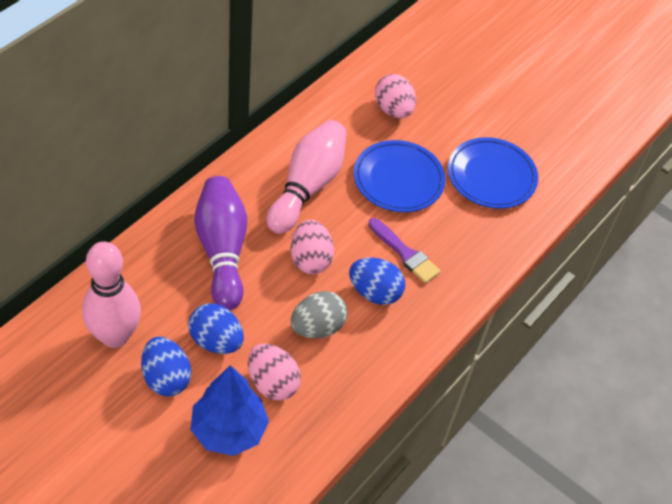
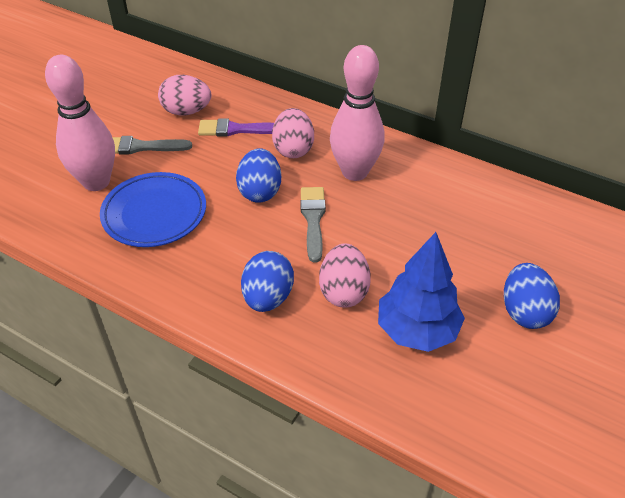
blue plate: 2 -> 1
grey brush: 0 -> 2
grey egg: 1 -> 0
purple bowling pin: 1 -> 0

